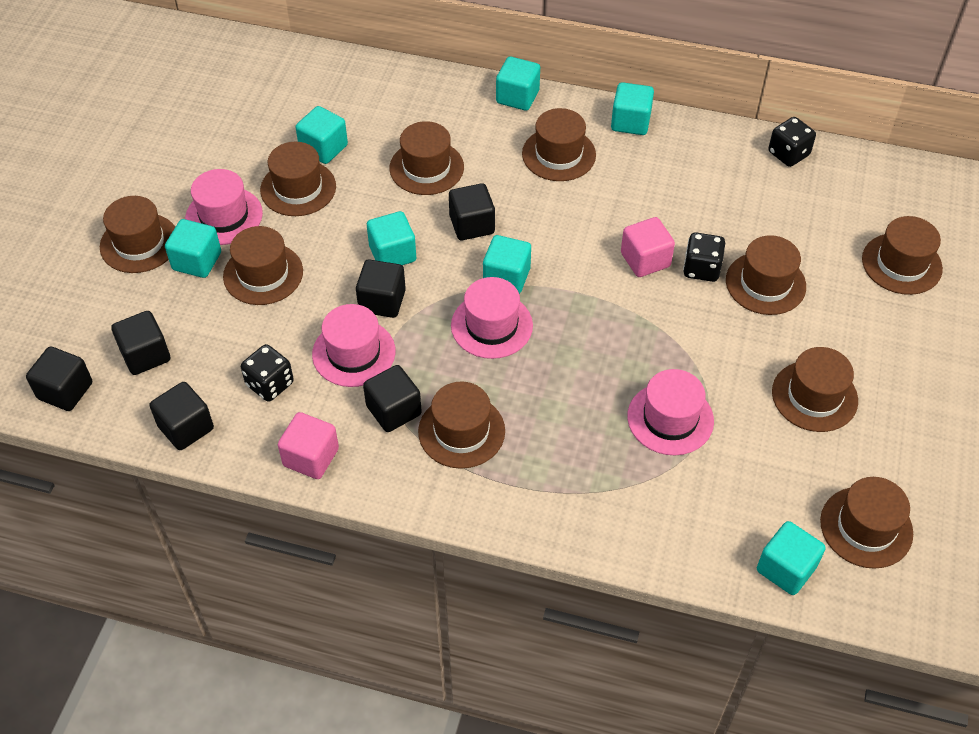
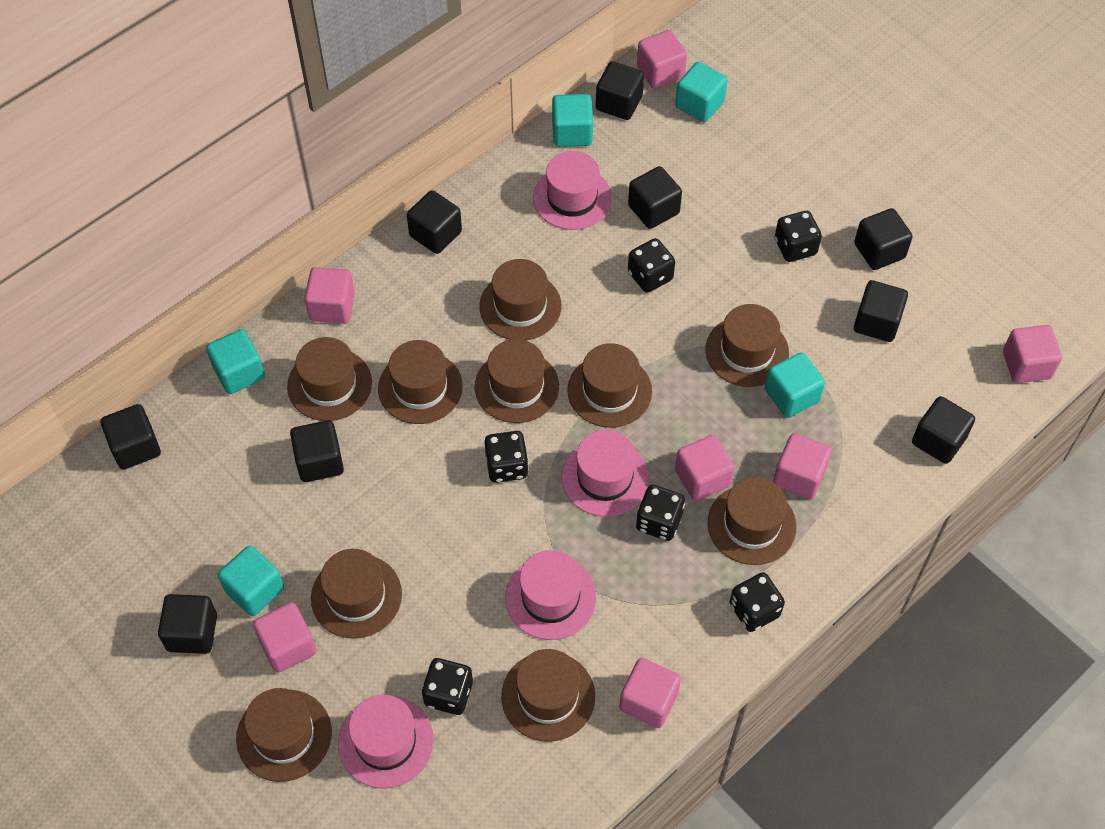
black cube: 6 -> 9
black dice: 3 -> 6
pink cube: 2 -> 7
turquoise cube: 7 -> 5

